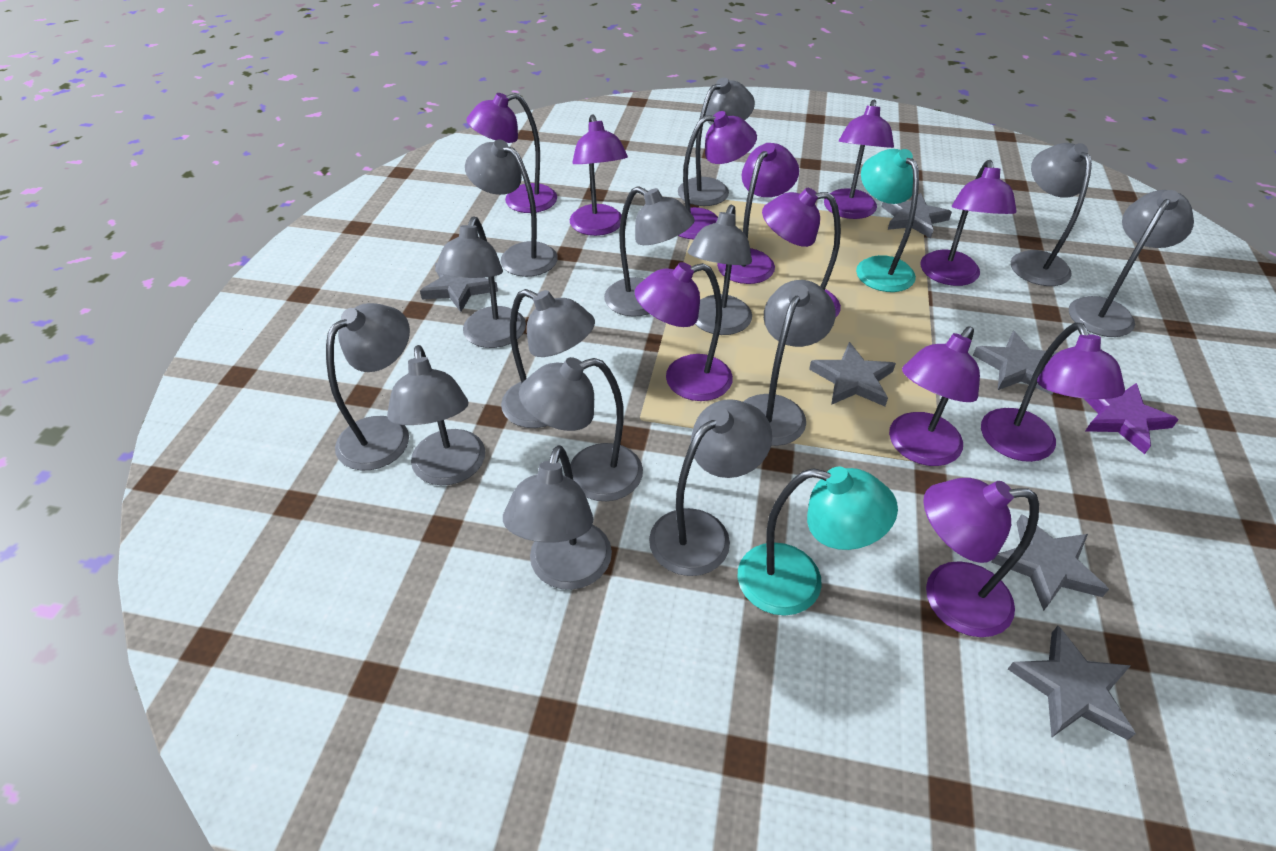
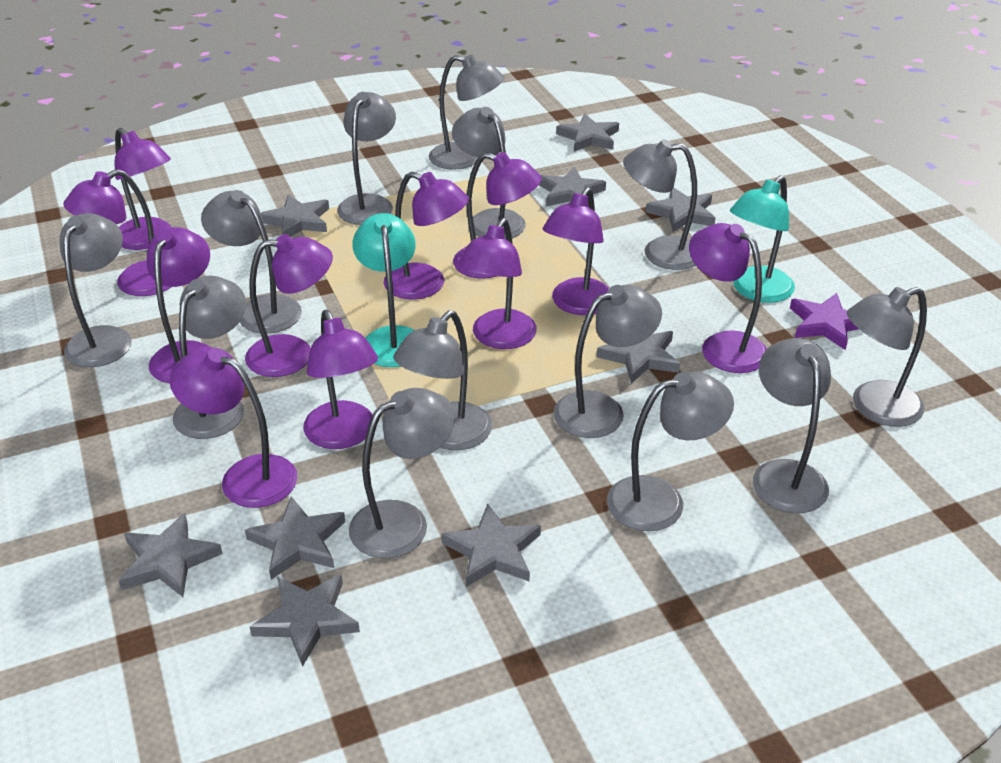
grey lamp: 14 -> 13
grey star: 6 -> 9

